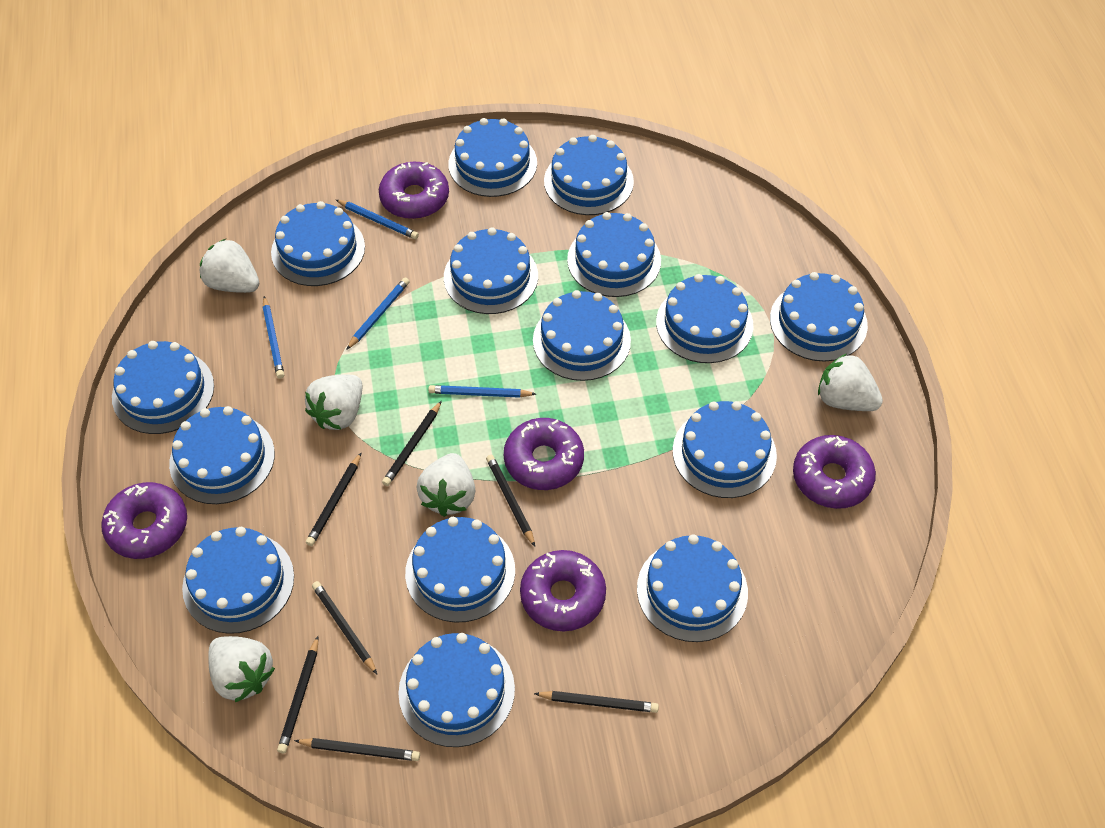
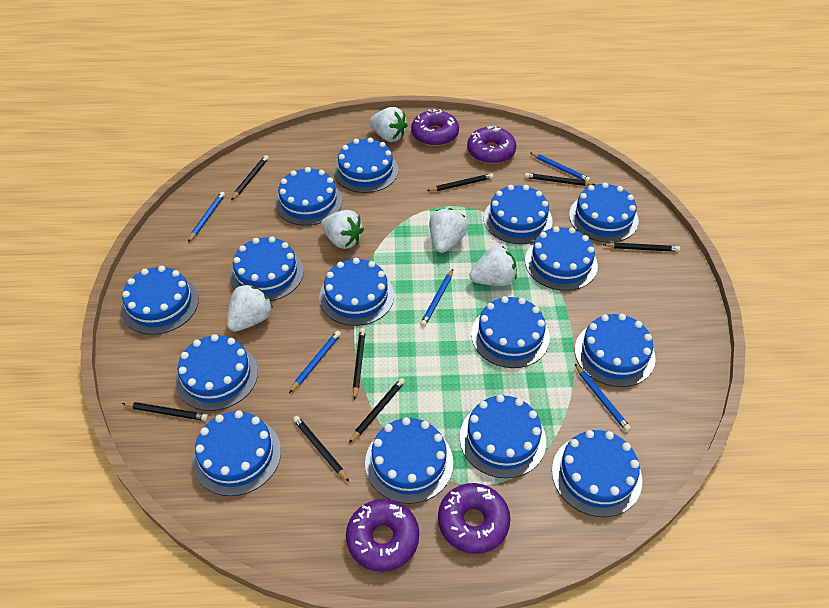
black pencil: 7 -> 8
blue pencil: 4 -> 5
purple donut: 5 -> 4

